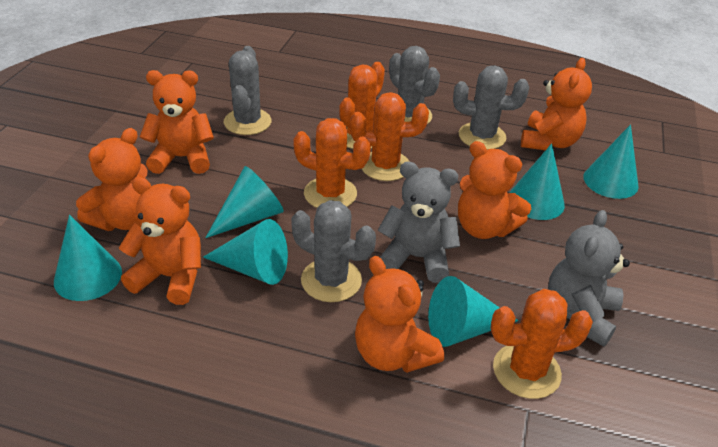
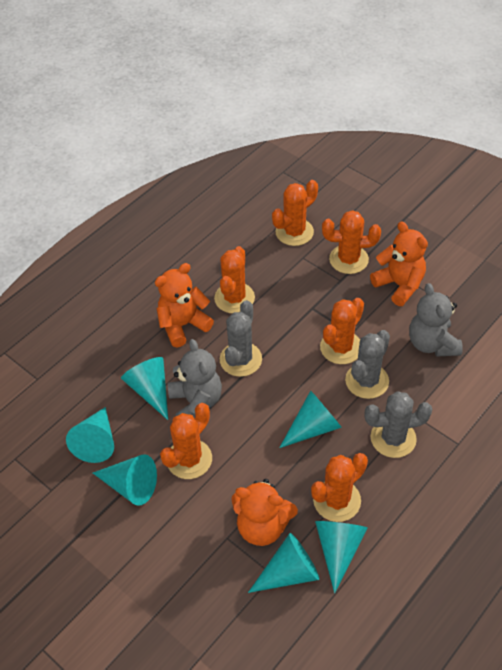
grey cactus: 4 -> 3
orange cactus: 4 -> 6
orange teddy bear: 6 -> 3

